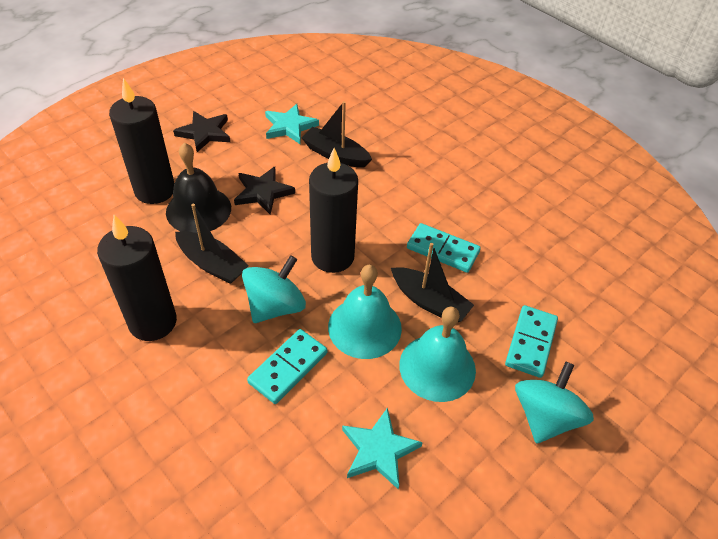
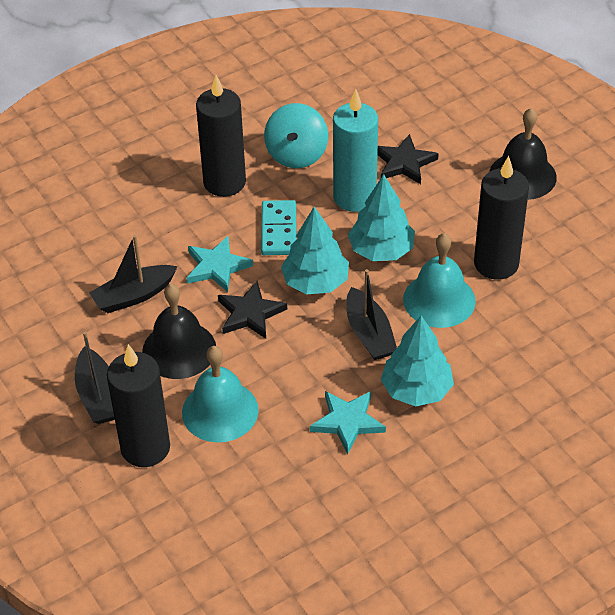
black bell: 1 -> 2
turquoise candle: 0 -> 1
turquoise domino: 3 -> 1
turquoise spinning top: 2 -> 1
turquoise tree: 0 -> 3

